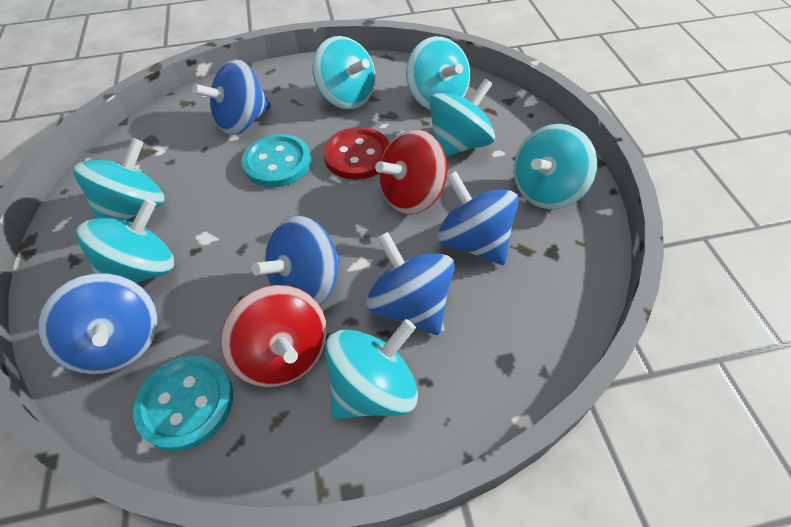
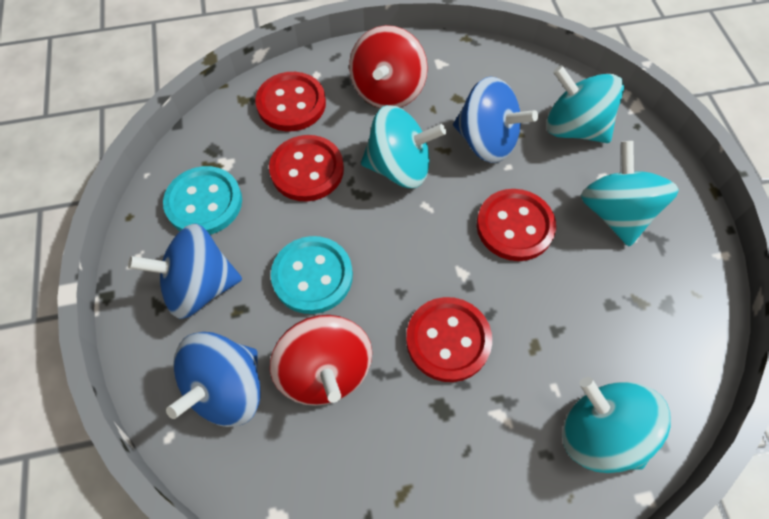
blue spinning top: 5 -> 3
red button: 1 -> 4
turquoise spinning top: 7 -> 4

